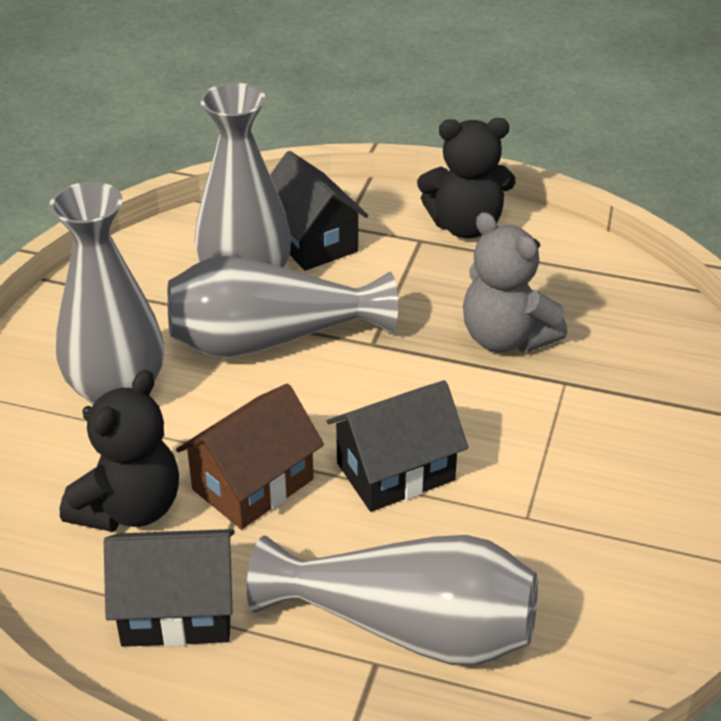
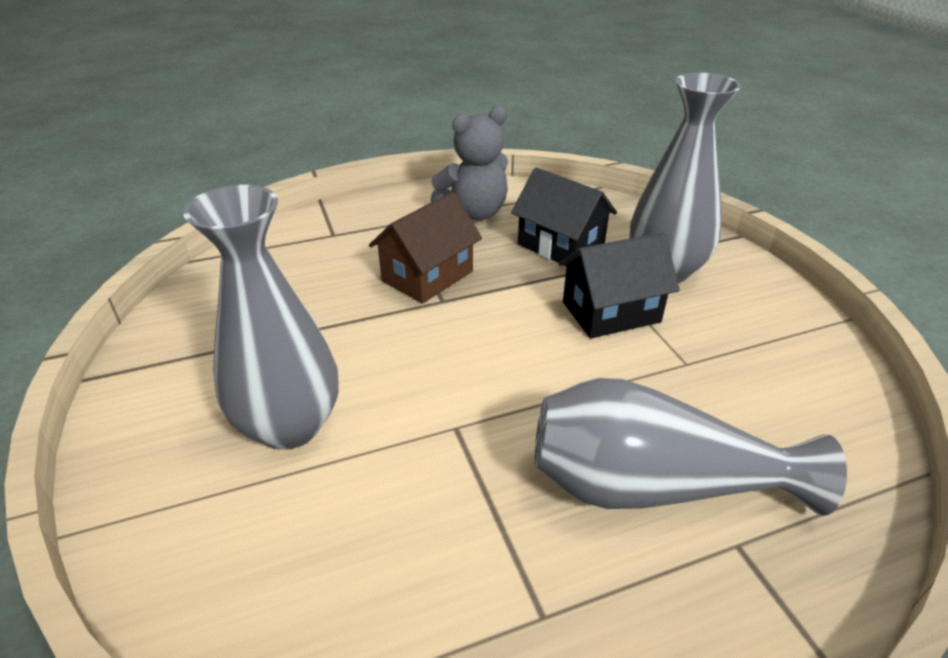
black house: 3 -> 2
black teddy bear: 2 -> 0
grey vase: 4 -> 3

